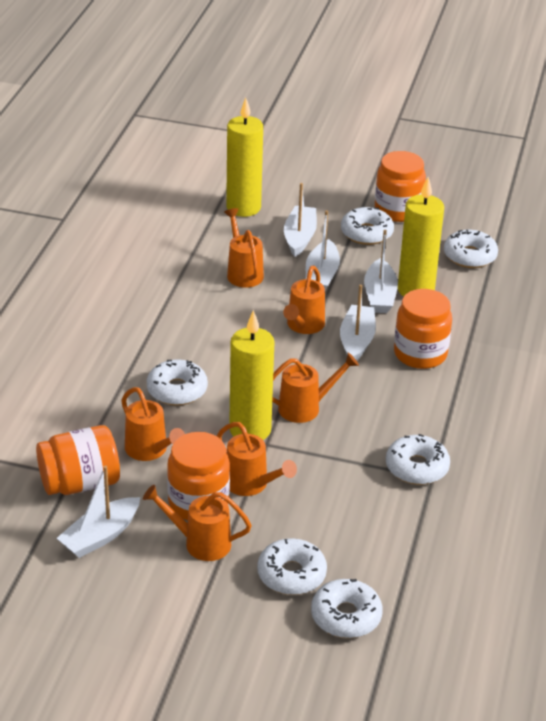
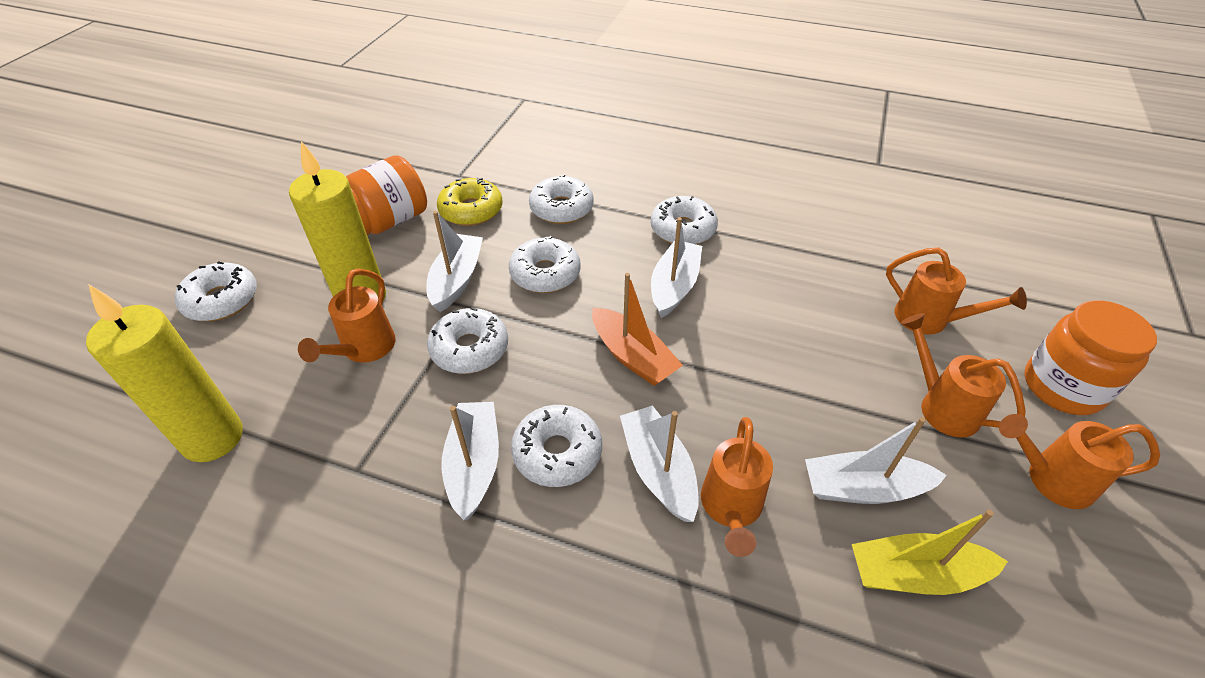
orange boat: 0 -> 1
orange jar: 4 -> 2
orange watering can: 6 -> 5
yellow boat: 0 -> 1
yellow candle: 3 -> 2
yellow donut: 0 -> 1

